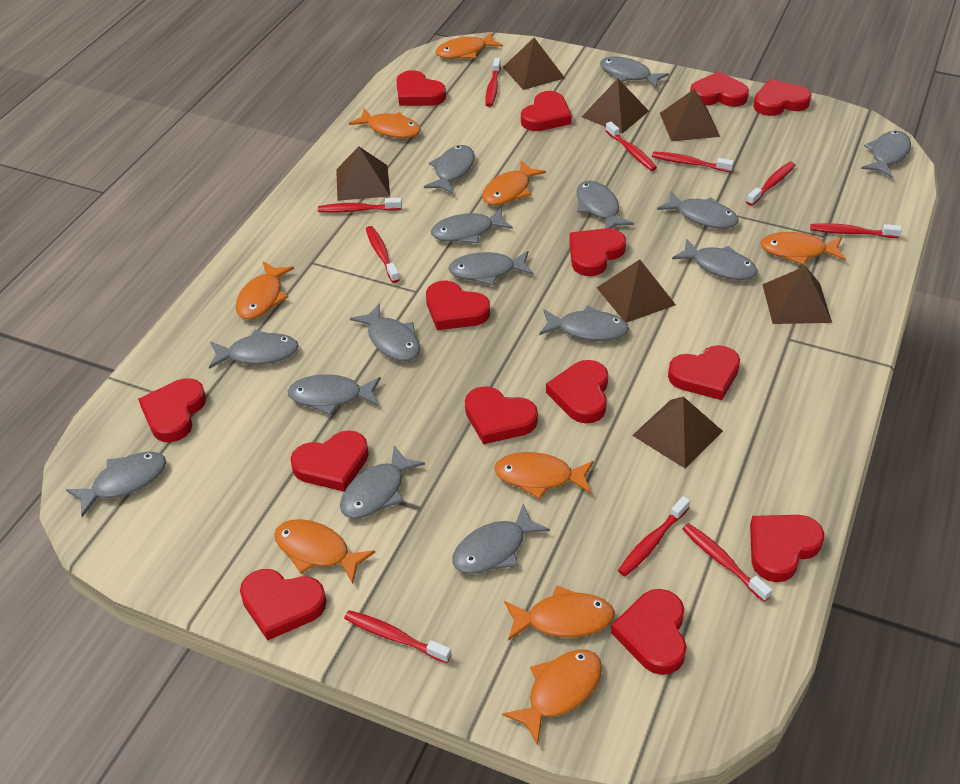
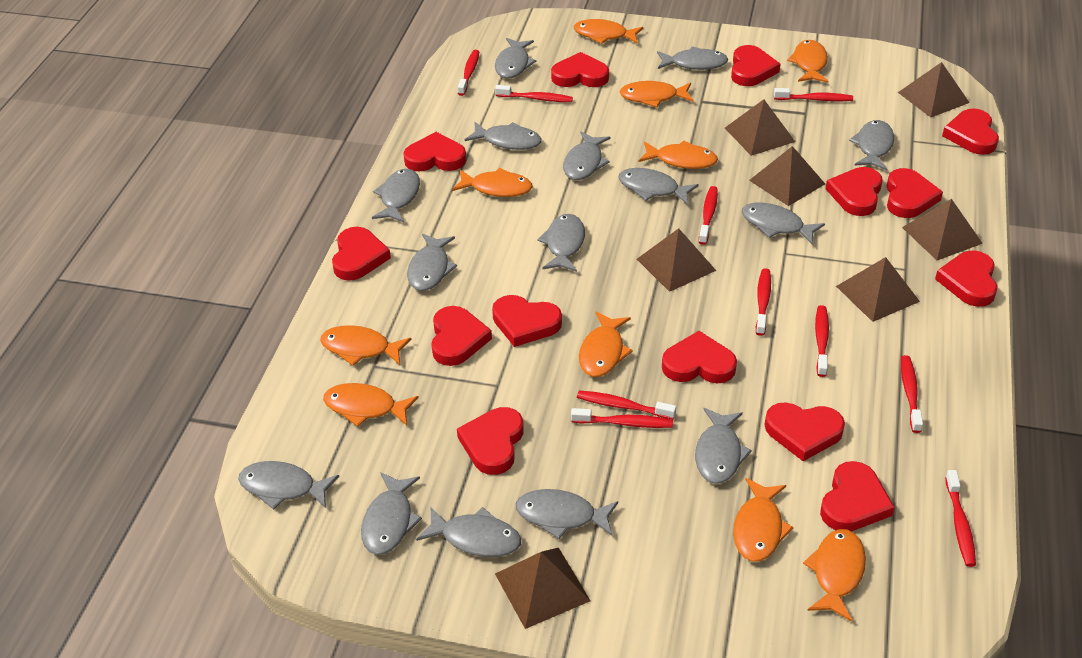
orange fish: 9 -> 10

